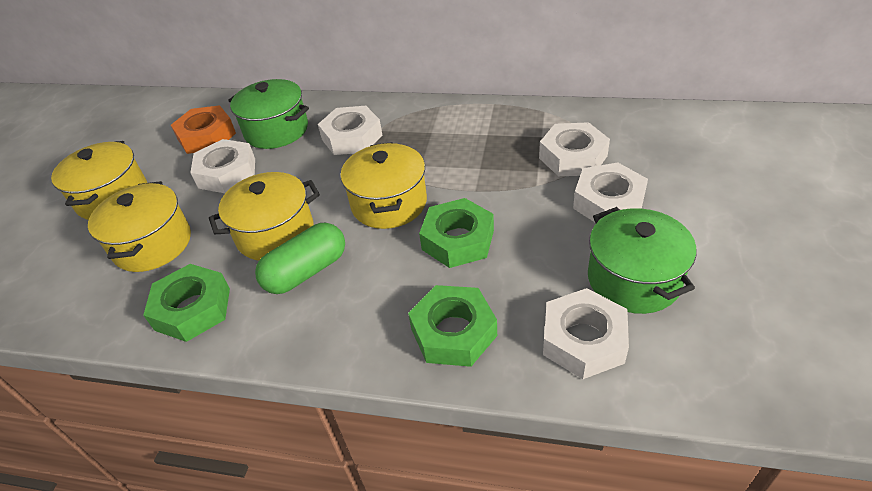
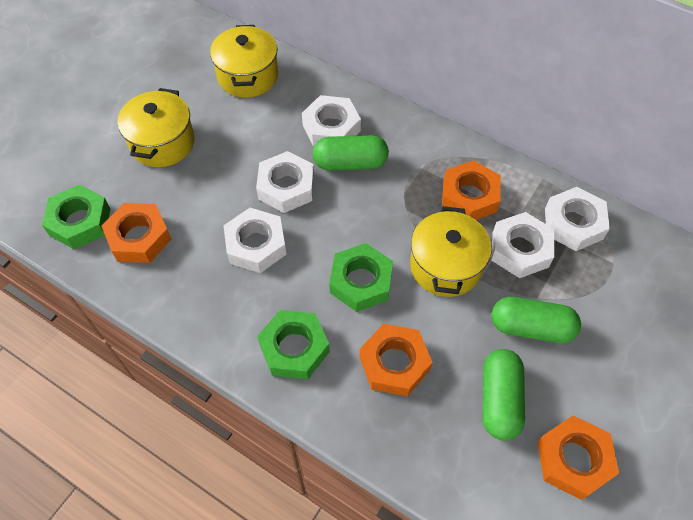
green capsule: 1 -> 3
green pot: 2 -> 0
orange nut: 1 -> 4
yellow pot: 4 -> 3

